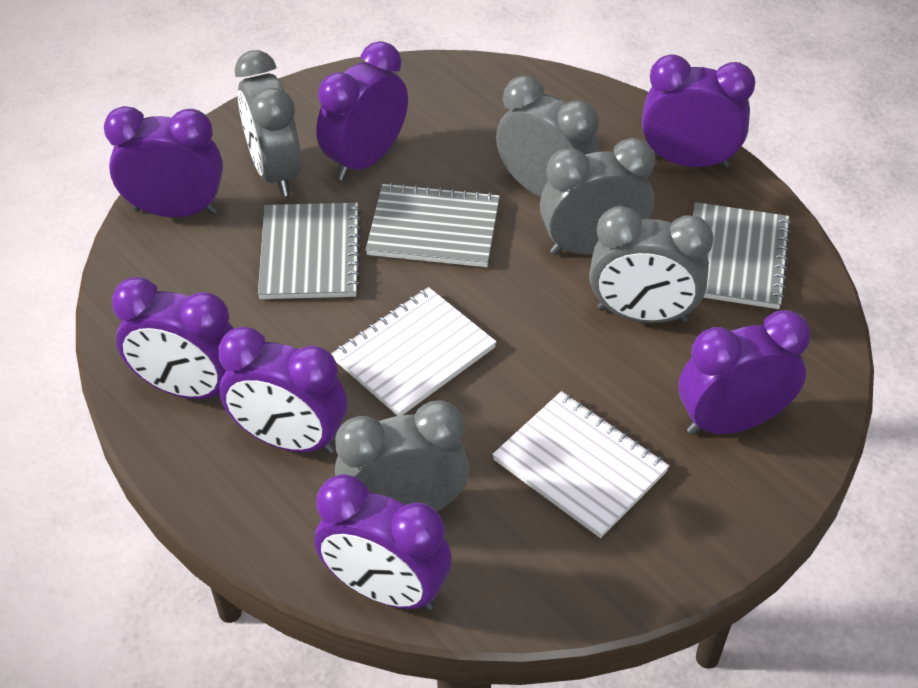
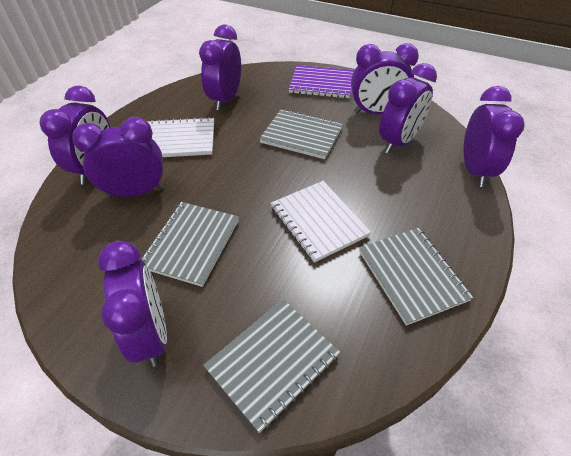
grey clock: 5 -> 0
grey notebook: 3 -> 4
purple notebook: 0 -> 1

